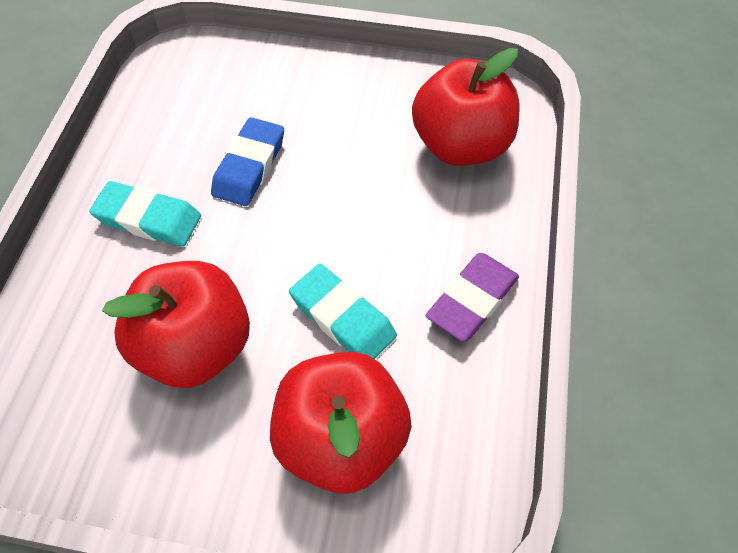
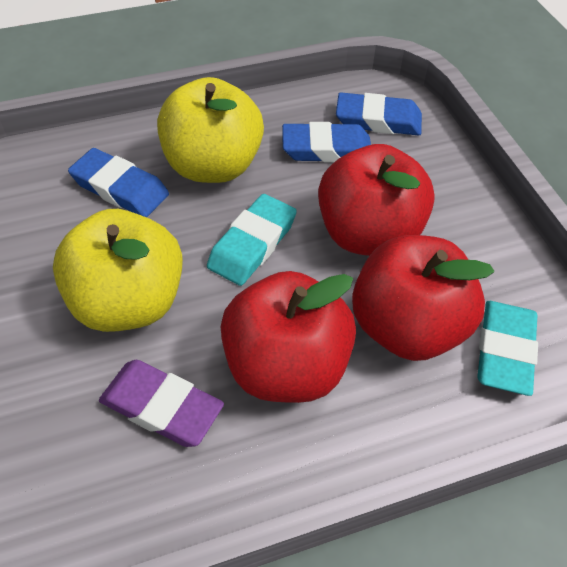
blue eraser: 1 -> 3
yellow apple: 0 -> 2

